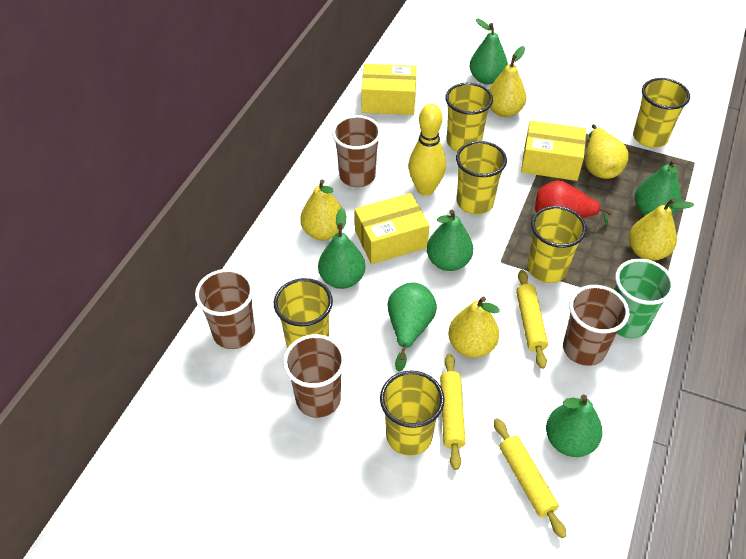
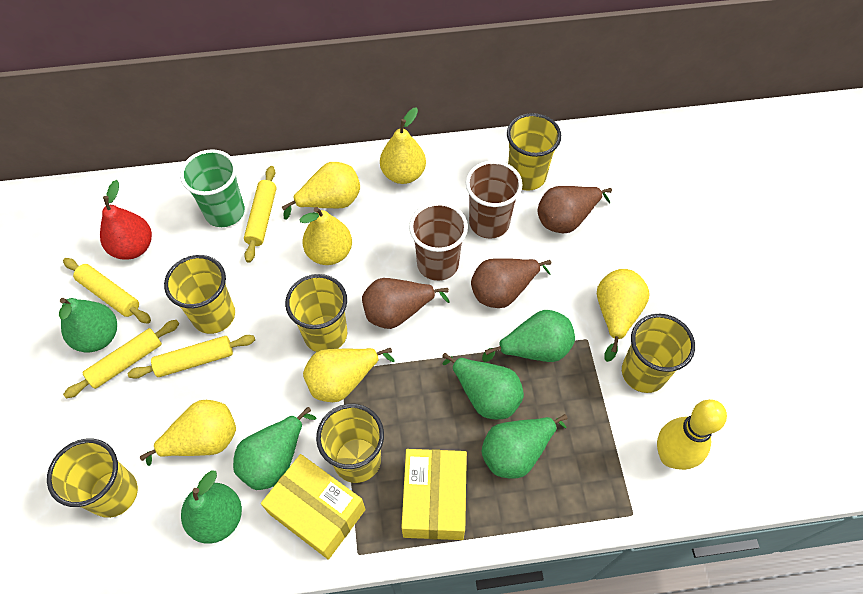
brown cup: 4 -> 2
brown pear: 0 -> 3
yellow box: 3 -> 2
yellow pear: 5 -> 6
yellow rolling pin: 3 -> 4

